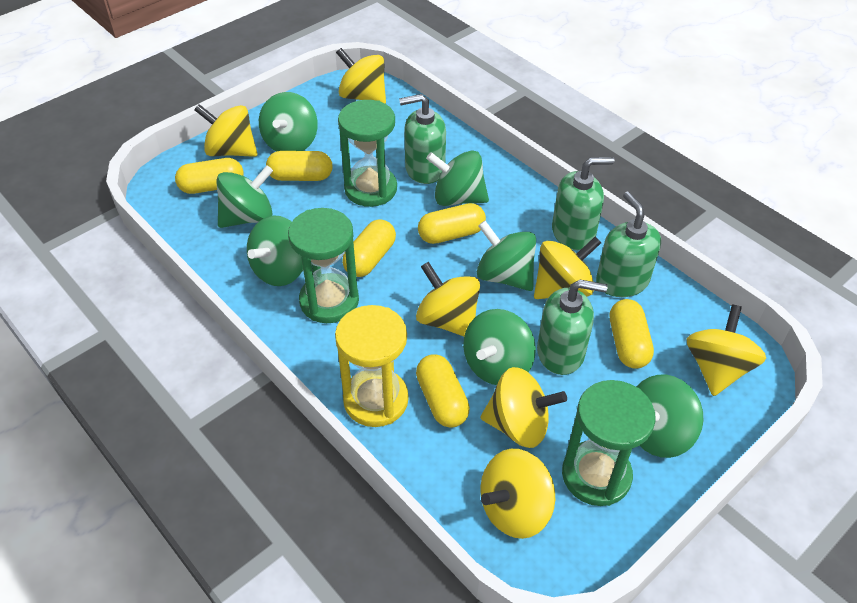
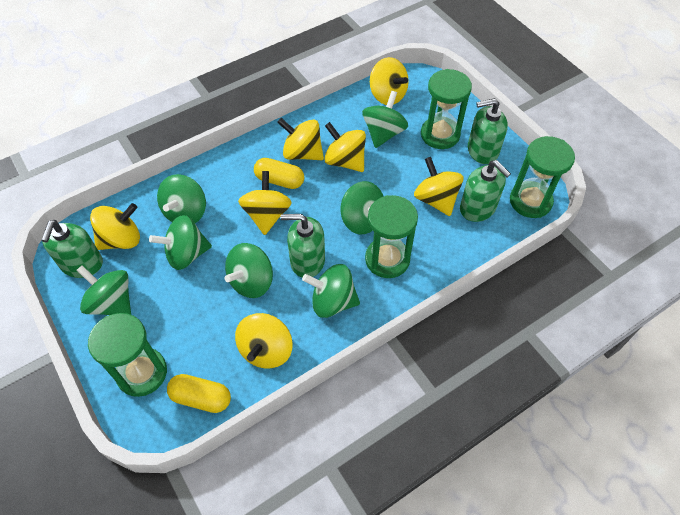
green hourglass: 3 -> 4
yellow capsule: 6 -> 2
yellow hourglass: 1 -> 0

